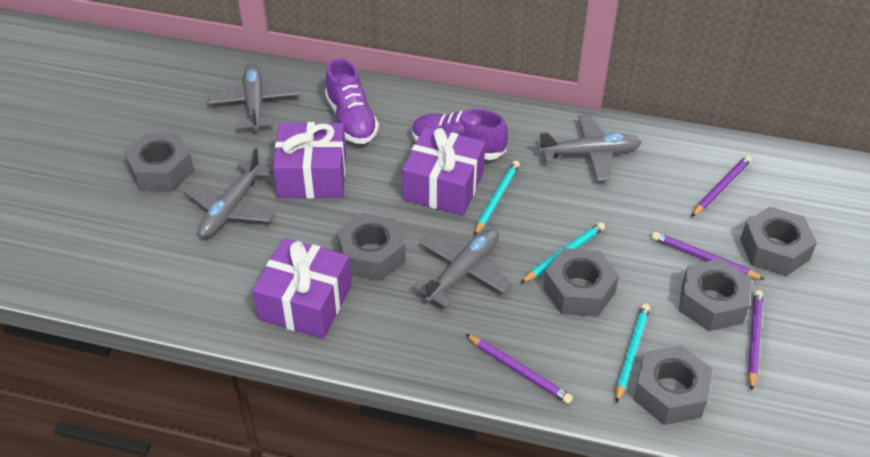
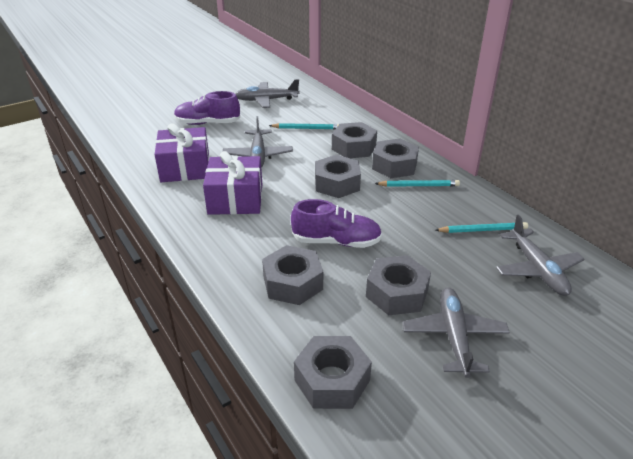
purple gift: 3 -> 2
purple pencil: 4 -> 0

